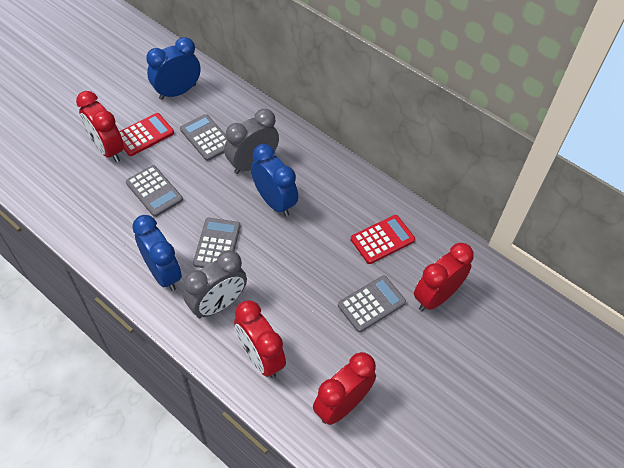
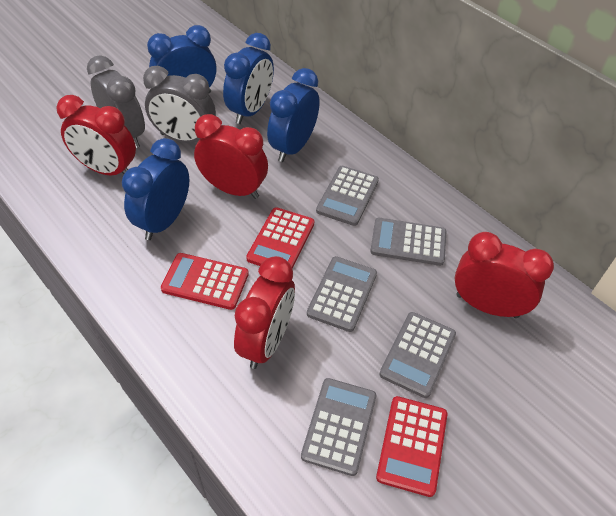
blue clock: 3 -> 4
grey calculator: 4 -> 5
red calculator: 2 -> 3

